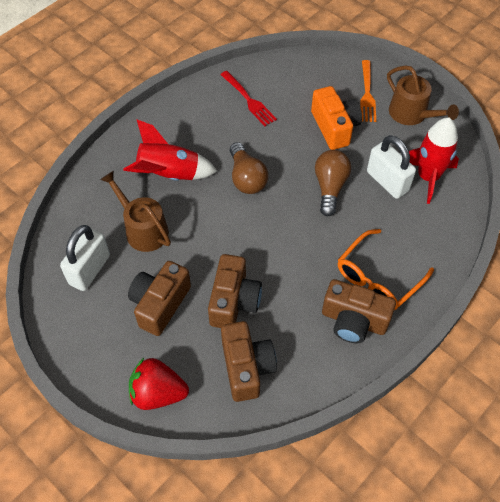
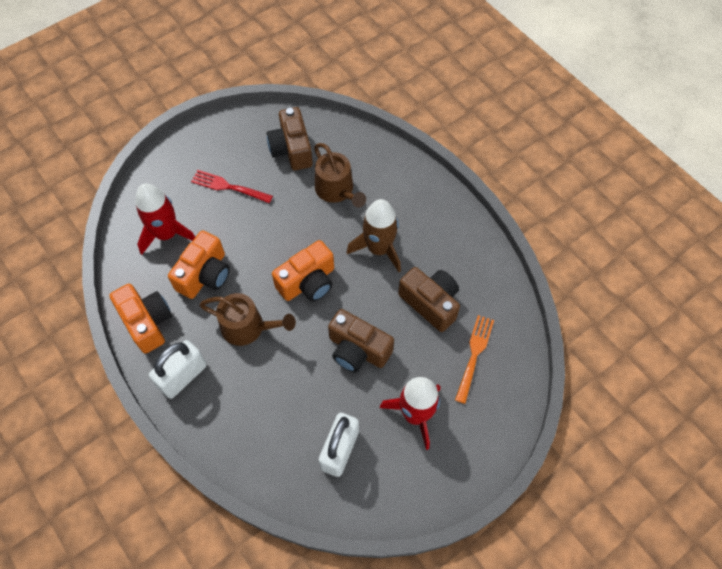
brown camera: 4 -> 3
brown light bulb: 2 -> 0
brown rocket: 0 -> 1
orange camera: 1 -> 3
orange glasses: 1 -> 0
red strawberry: 1 -> 0

